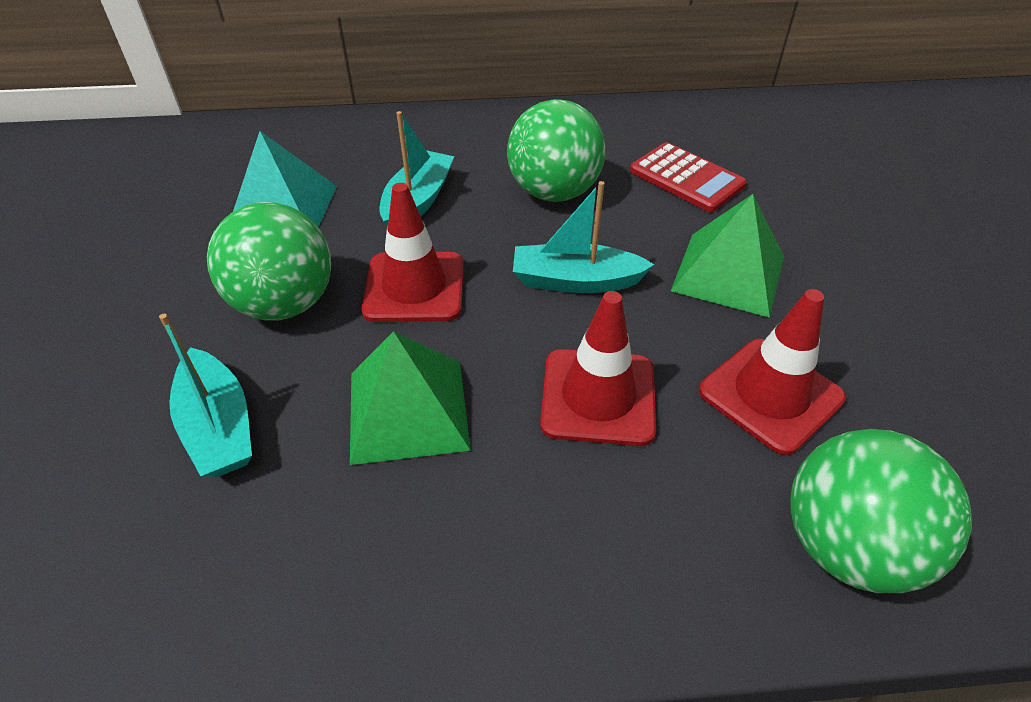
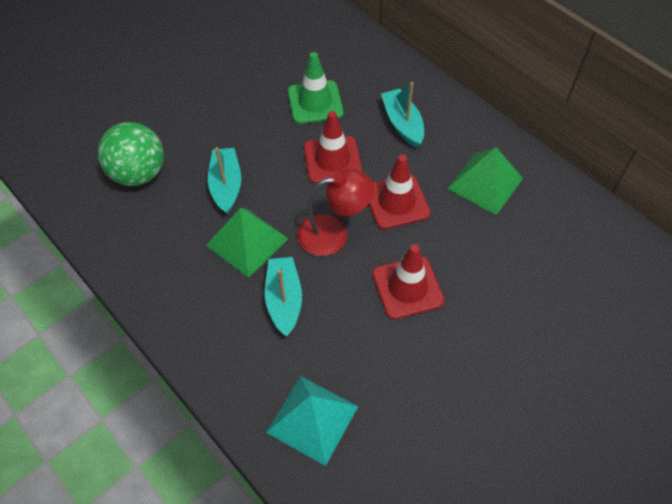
green ball: 3 -> 1
green traffic cone: 0 -> 1
red calculator: 1 -> 0
red lamp: 0 -> 1

